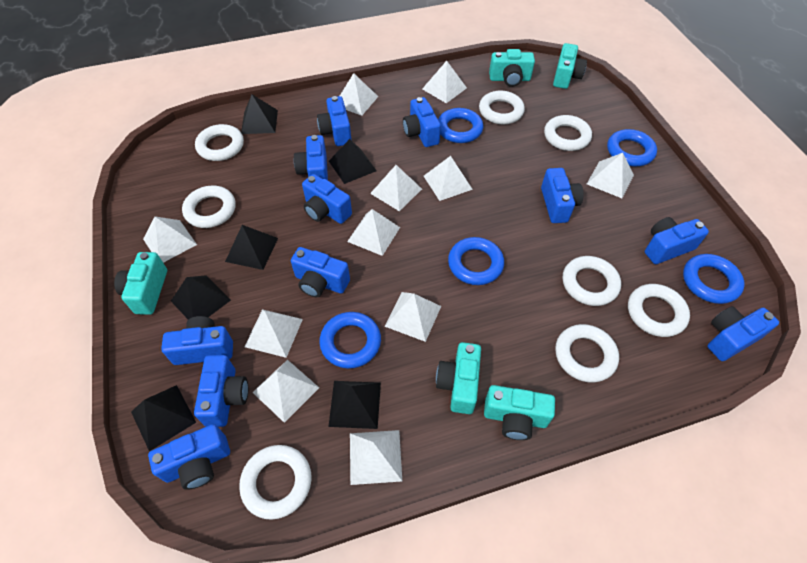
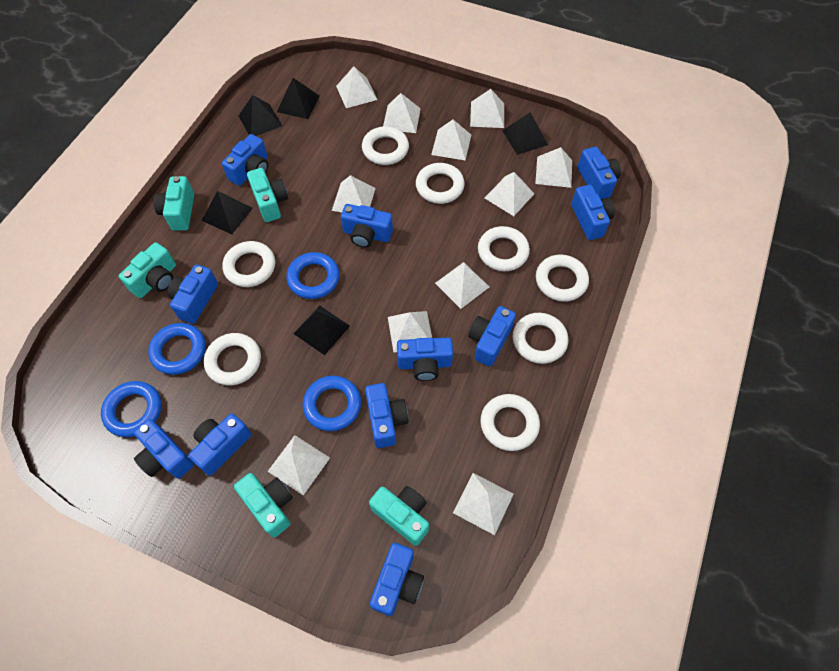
black pyramid: 6 -> 5
blue ring: 5 -> 4

